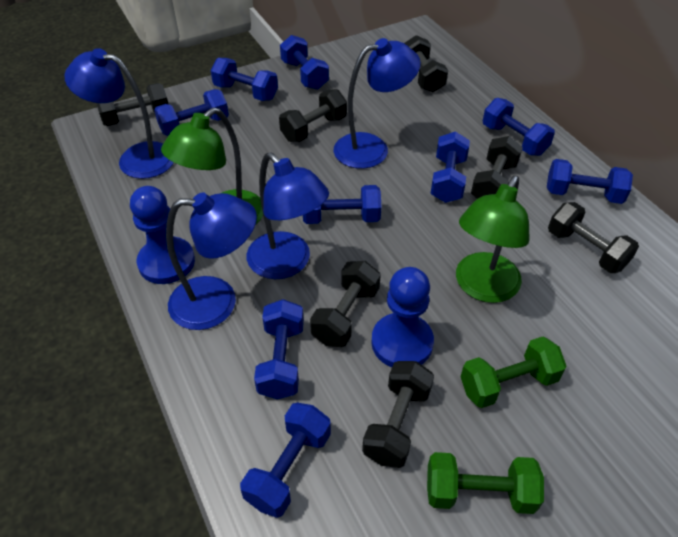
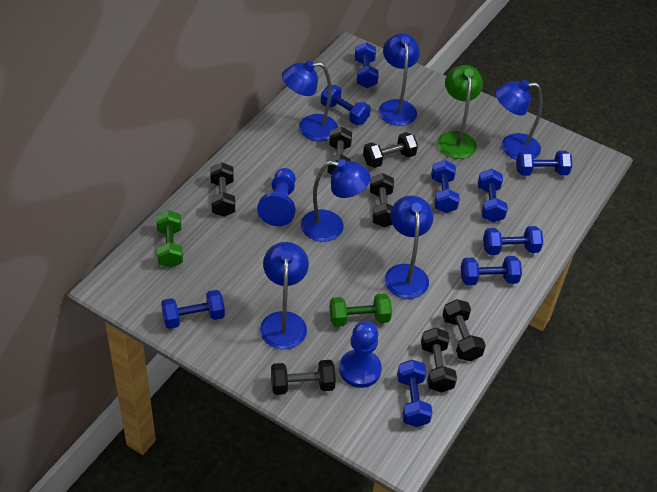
blue lamp: 4 -> 6
green lamp: 2 -> 1

